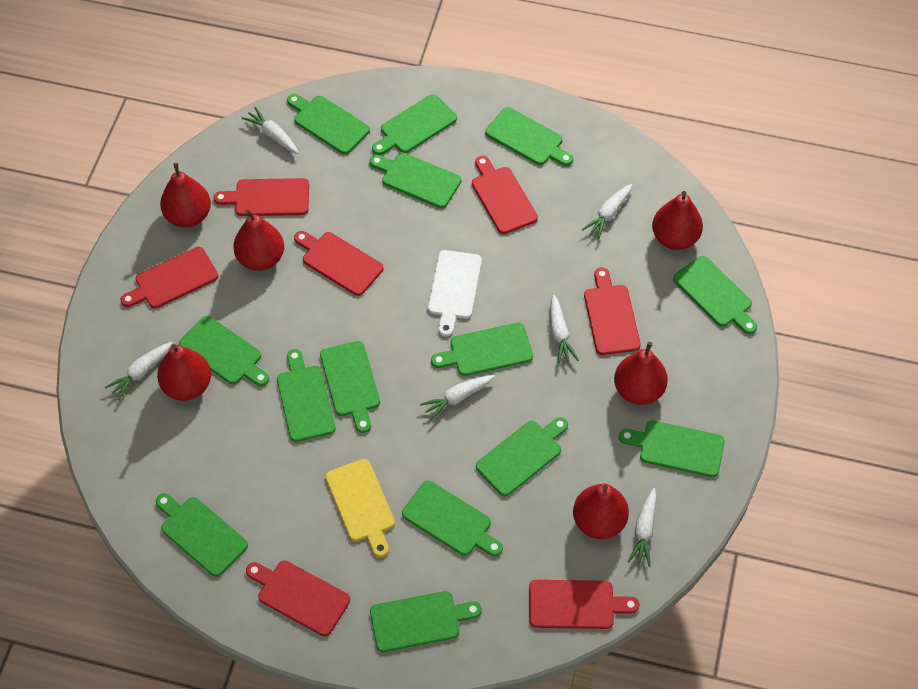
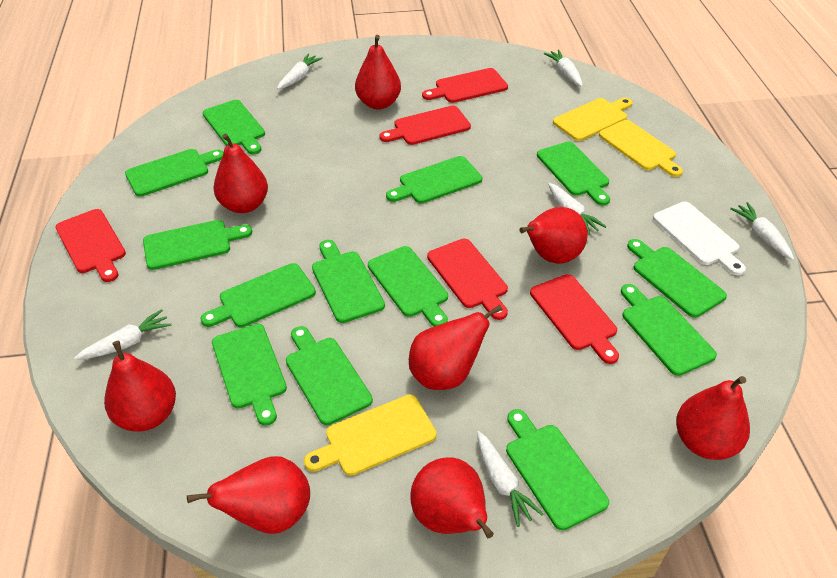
green cutting board: 14 -> 13
red cutting board: 7 -> 5
red pear: 6 -> 8
yellow cutting board: 1 -> 3

